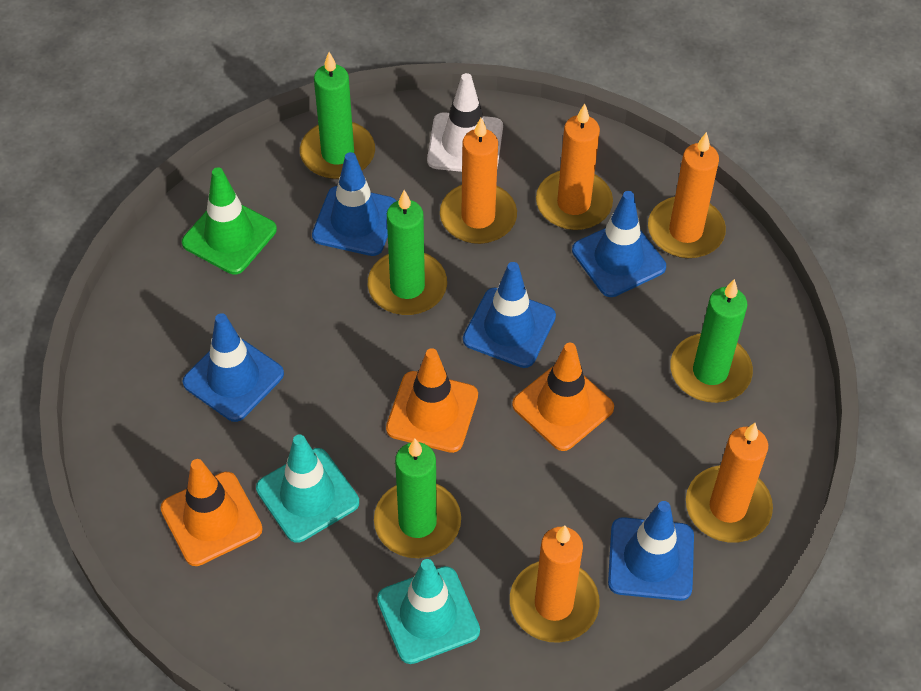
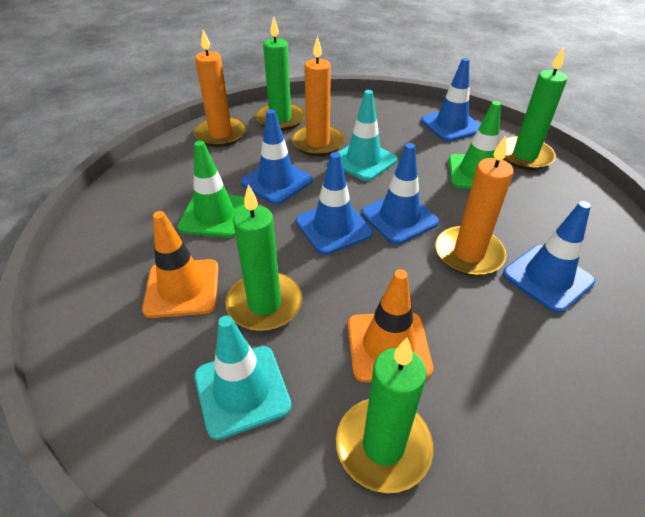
green traffic cone: 1 -> 2
orange candle: 5 -> 3
orange traffic cone: 3 -> 2
white traffic cone: 1 -> 0

